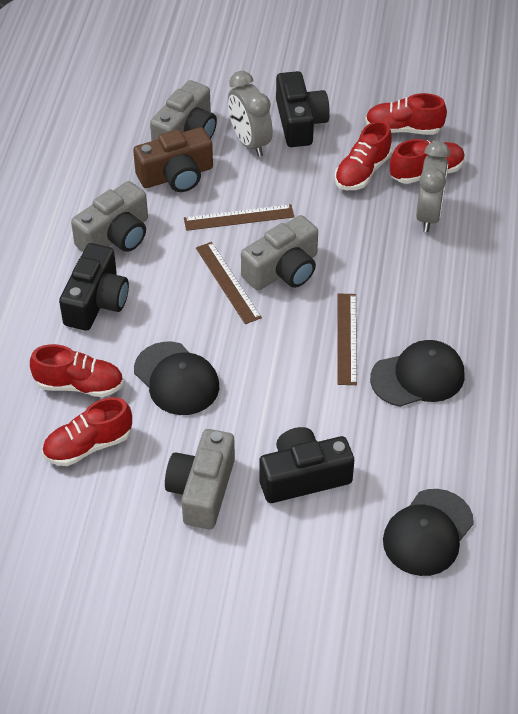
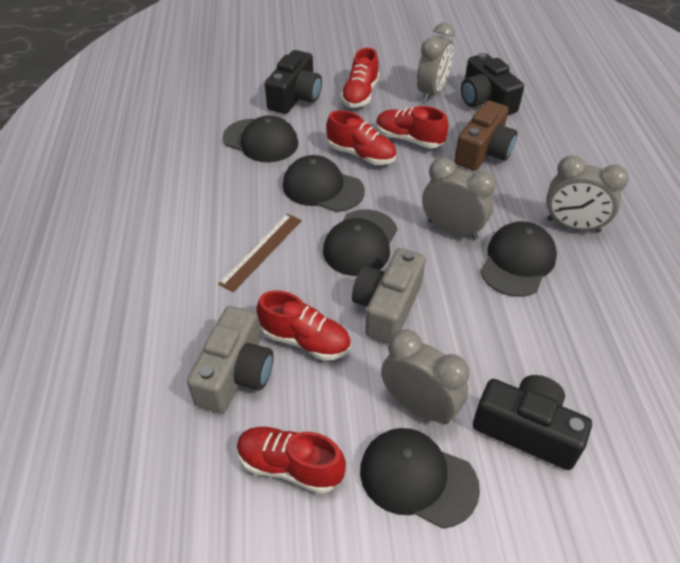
black cap: 3 -> 5
brown ruler: 3 -> 1
grey camera: 4 -> 2
grey clock: 2 -> 4

